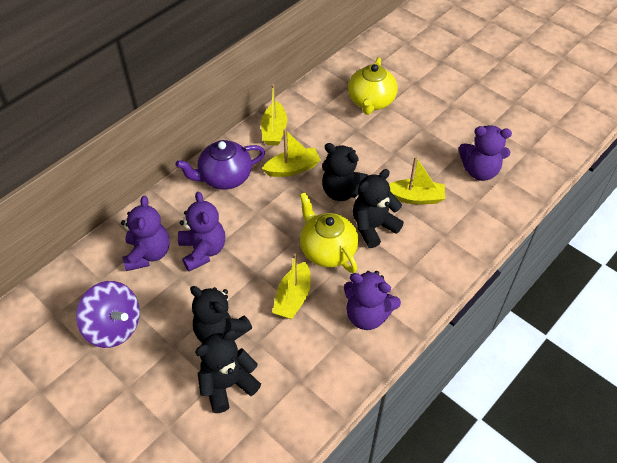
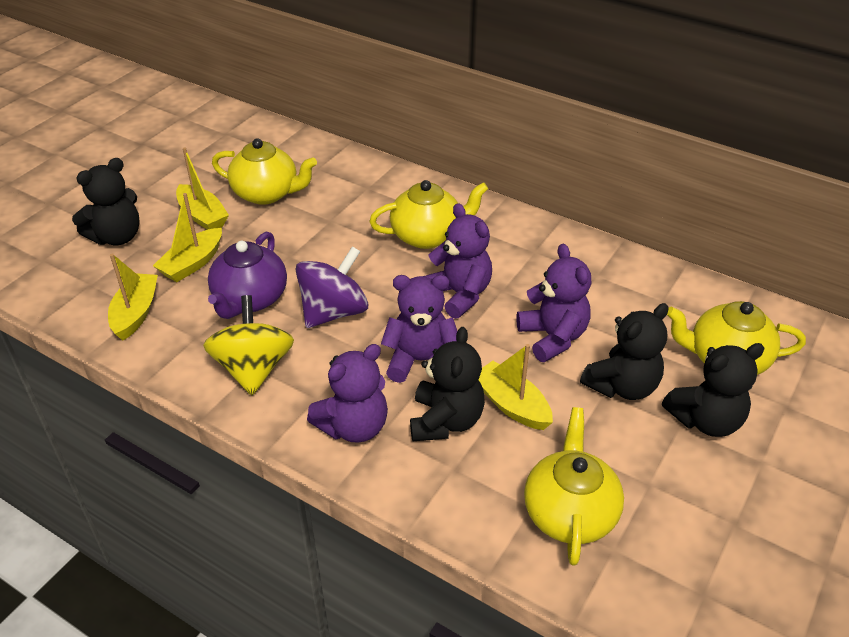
yellow spinning top: 0 -> 1
yellow teapot: 2 -> 4

